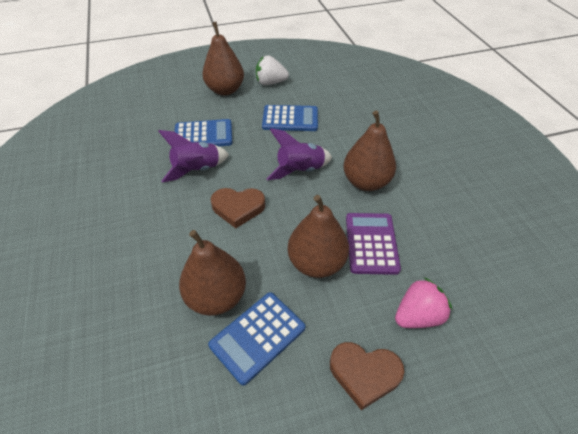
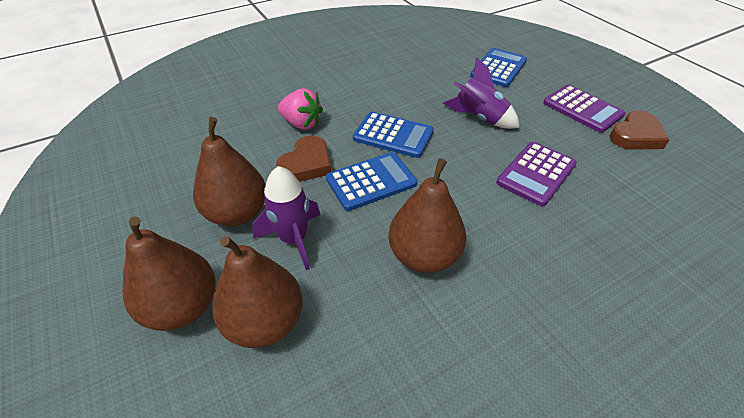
purple calculator: 1 -> 2
white strawberry: 1 -> 0

